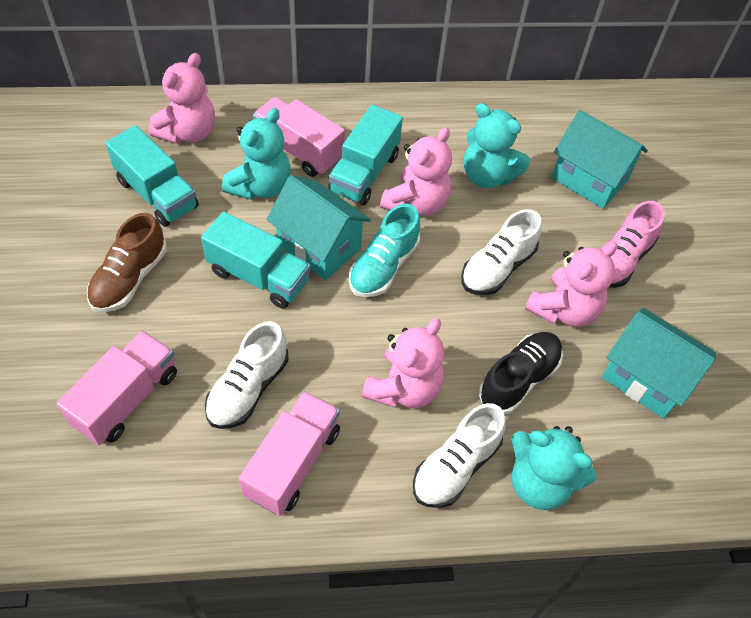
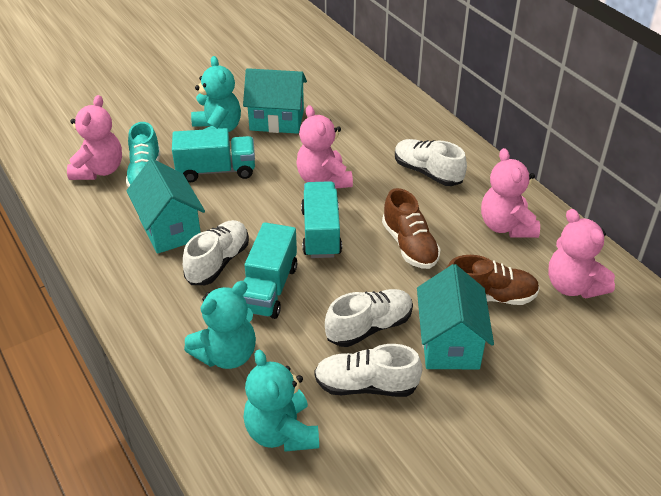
black shoe: 1 -> 0
brown shoe: 1 -> 2
pink shoe: 1 -> 0
pink truck: 3 -> 0
white shoe: 3 -> 4

